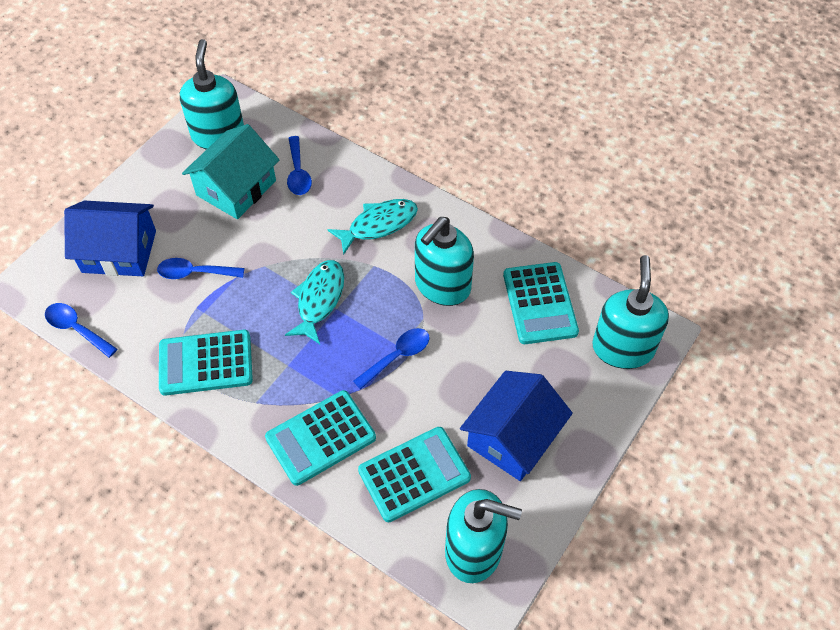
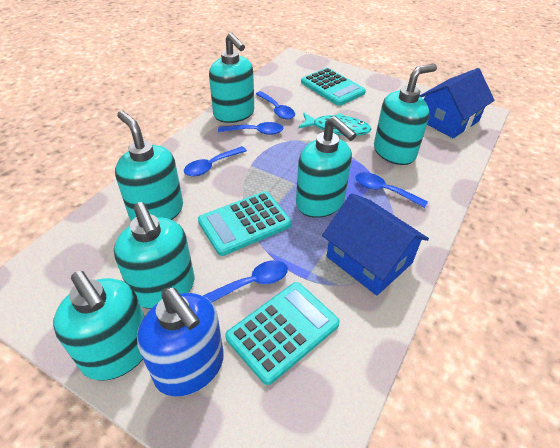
blue soap dispenser: 0 -> 1
blue spoon: 4 -> 5
turquoise calculator: 4 -> 3
turquoise fish: 2 -> 1
turquoise house: 1 -> 0
turquoise soap dispenser: 4 -> 6

